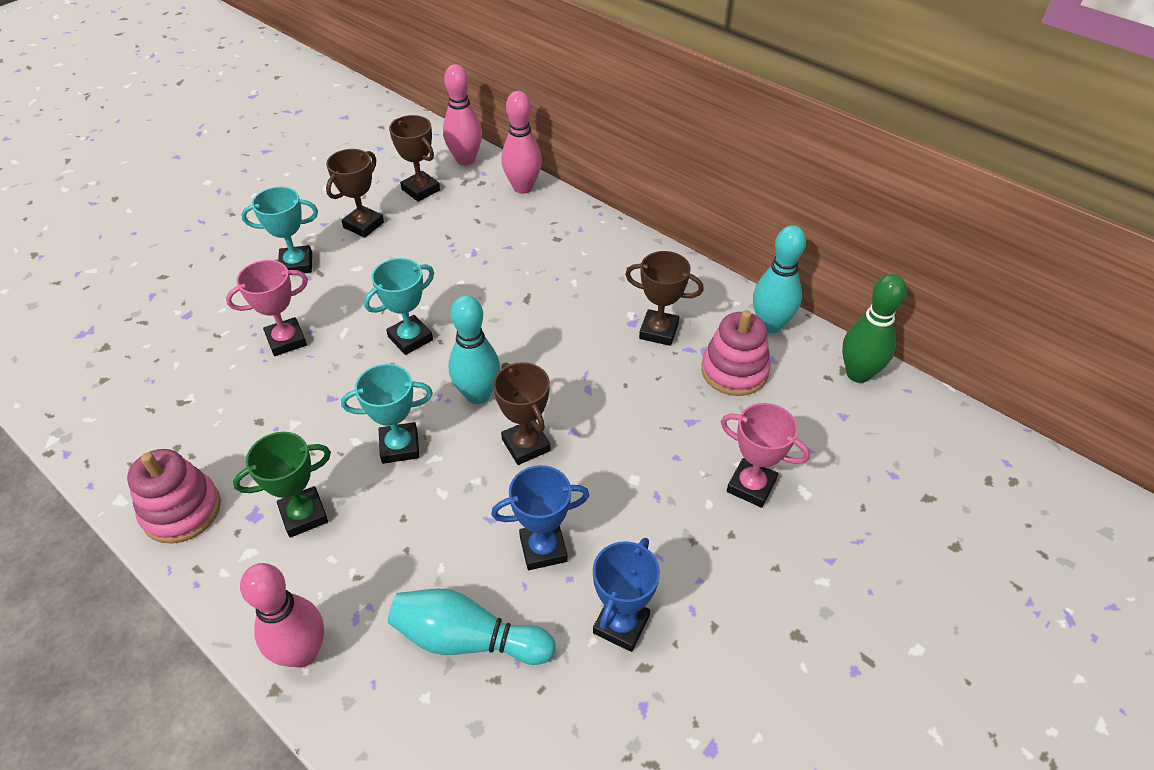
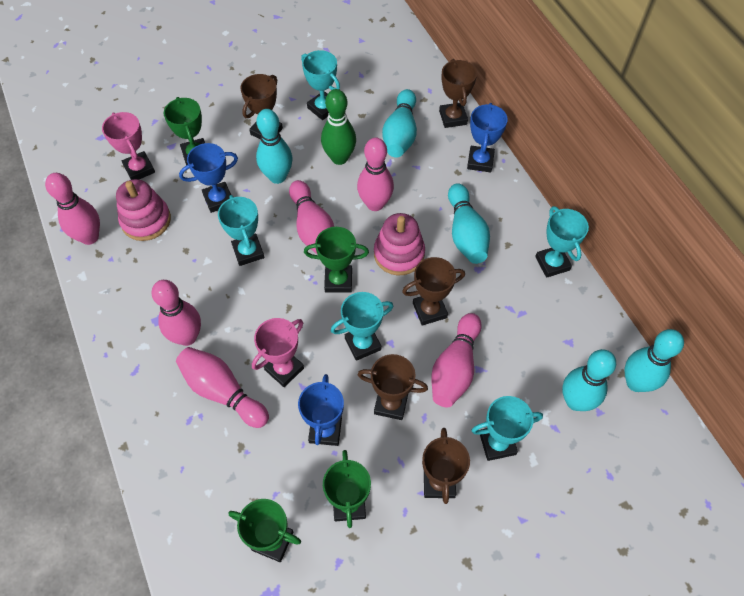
blue trophy: 2 -> 3
brown trophy: 4 -> 5
green trophy: 1 -> 4
pink bowling pin: 3 -> 6
turquoise bowling pin: 3 -> 5
turquoise trophy: 3 -> 5

